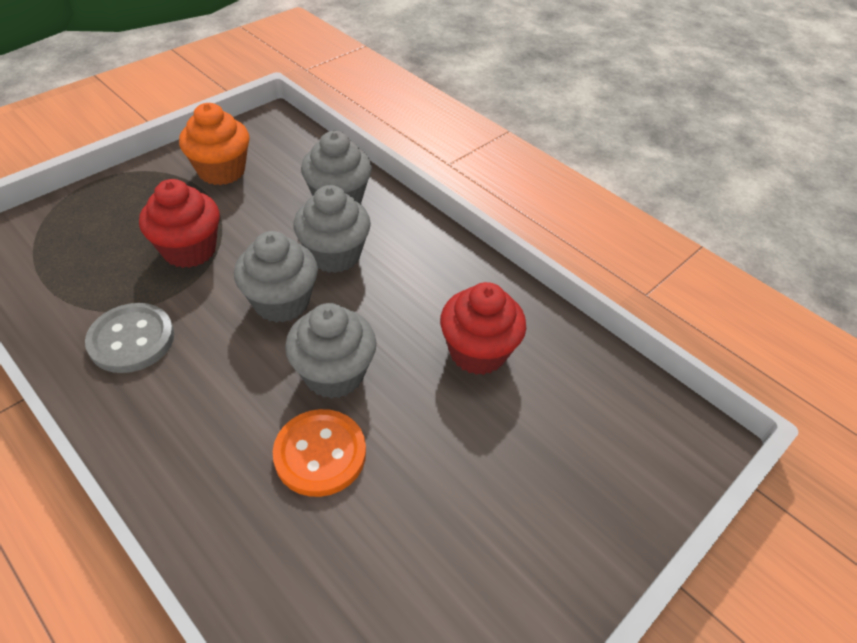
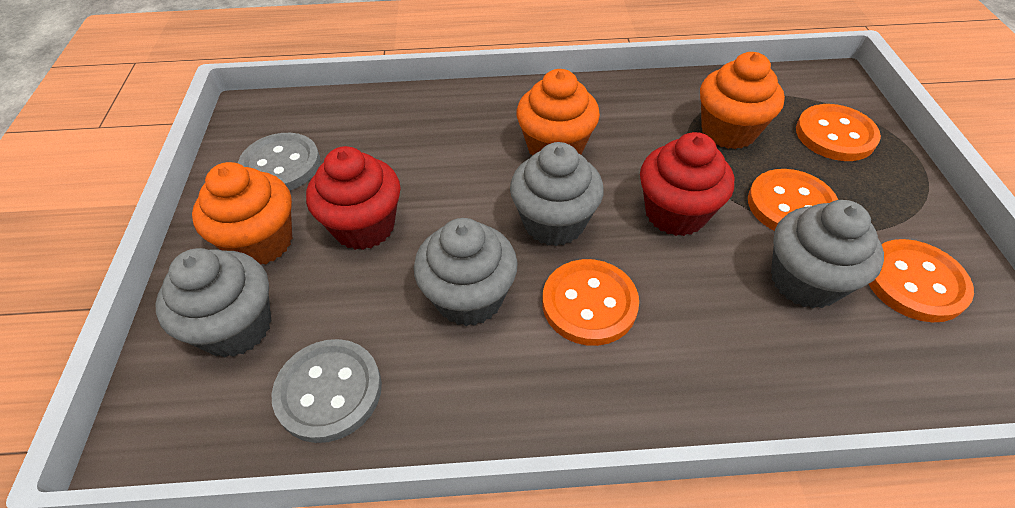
grey button: 1 -> 2
orange button: 1 -> 4
orange cupcake: 1 -> 3

